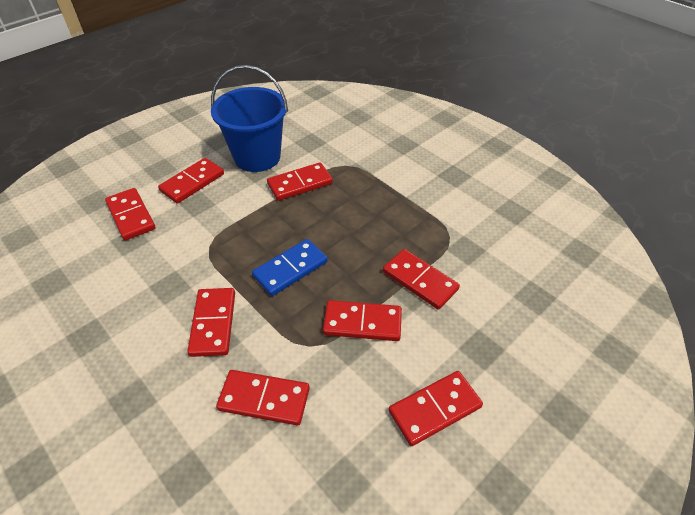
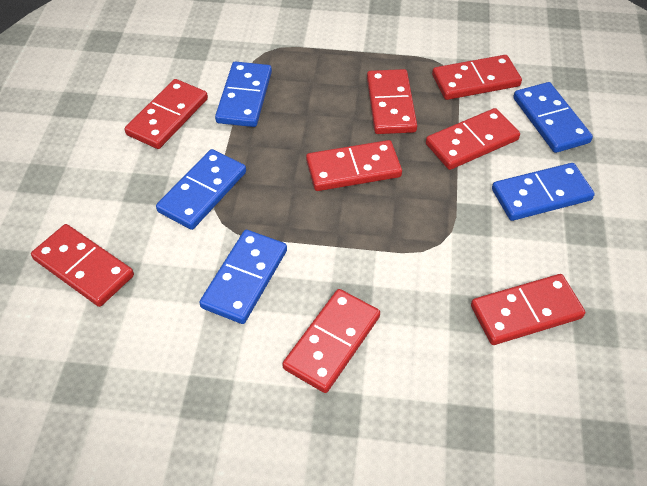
blue bucket: 1 -> 0
blue domino: 1 -> 5

